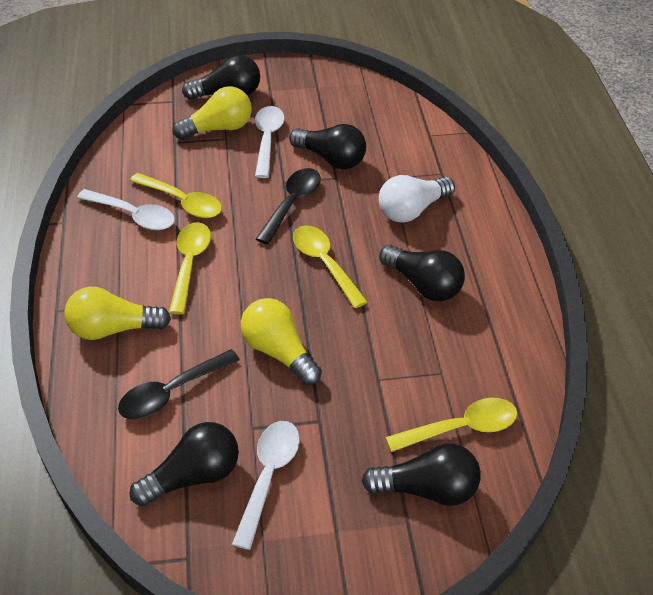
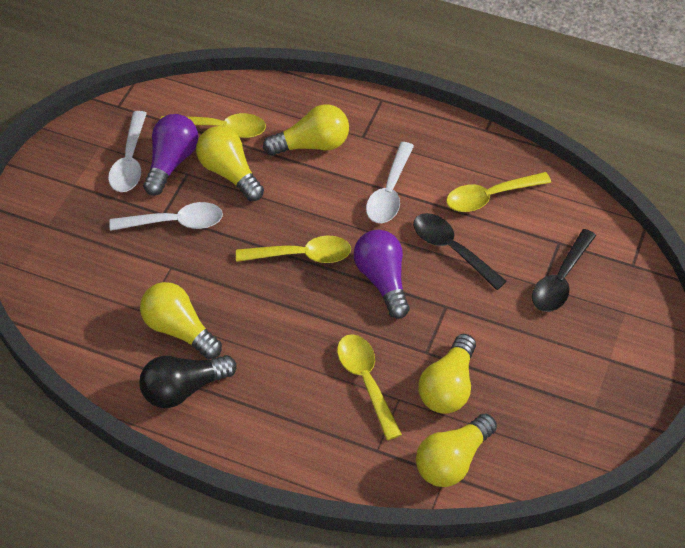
black light bulb: 5 -> 1
purple light bulb: 0 -> 2
white light bulb: 1 -> 0
yellow light bulb: 3 -> 5

